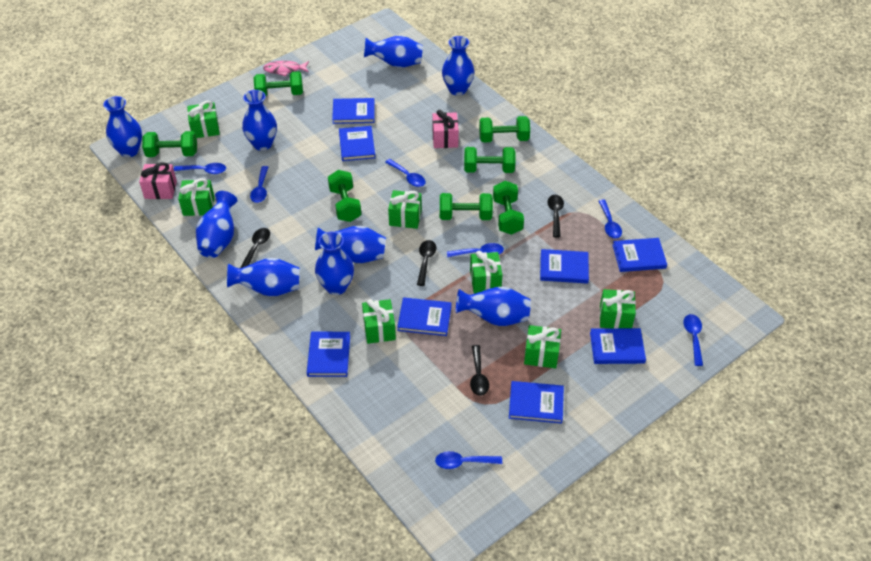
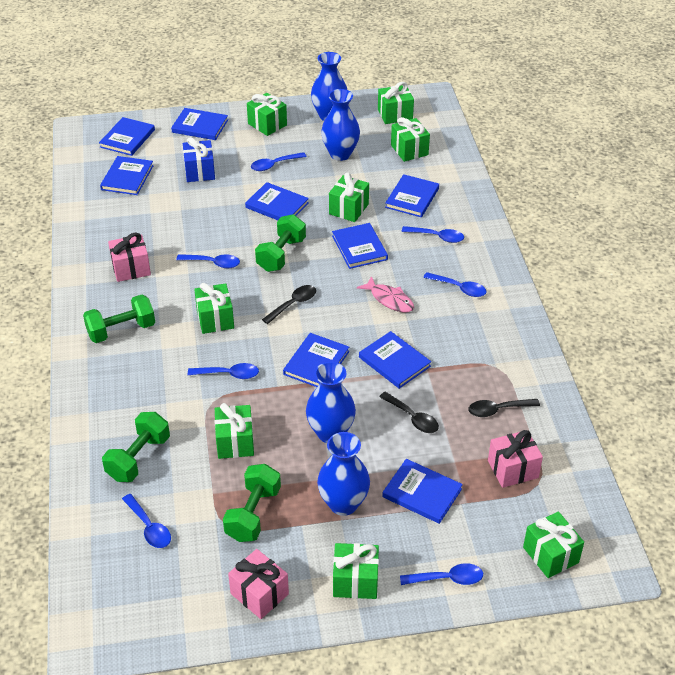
black spoon: 4 -> 3
blue book: 8 -> 9
blue gift: 0 -> 1
blue vase: 9 -> 4
green dumbbell: 7 -> 4
green gift: 7 -> 8
pink gift: 2 -> 3

